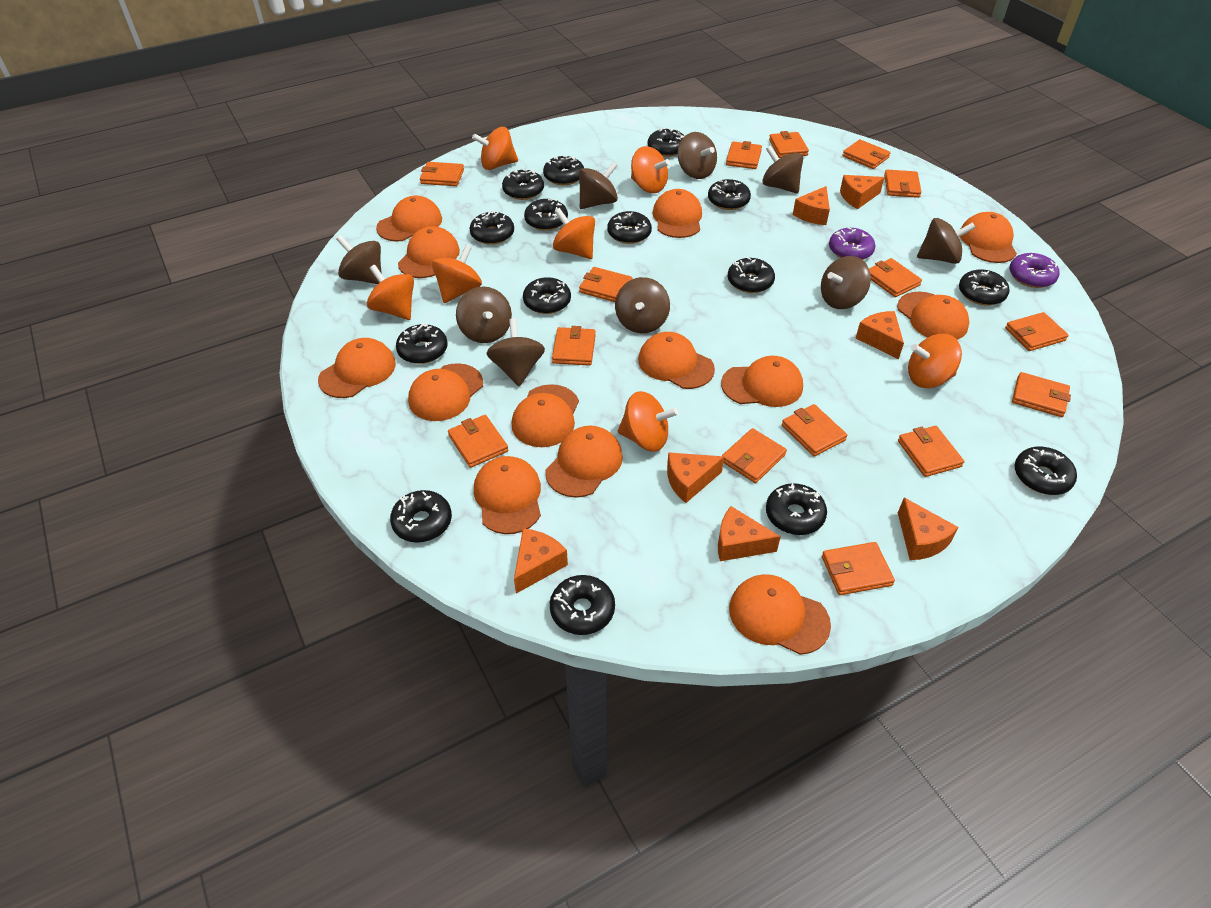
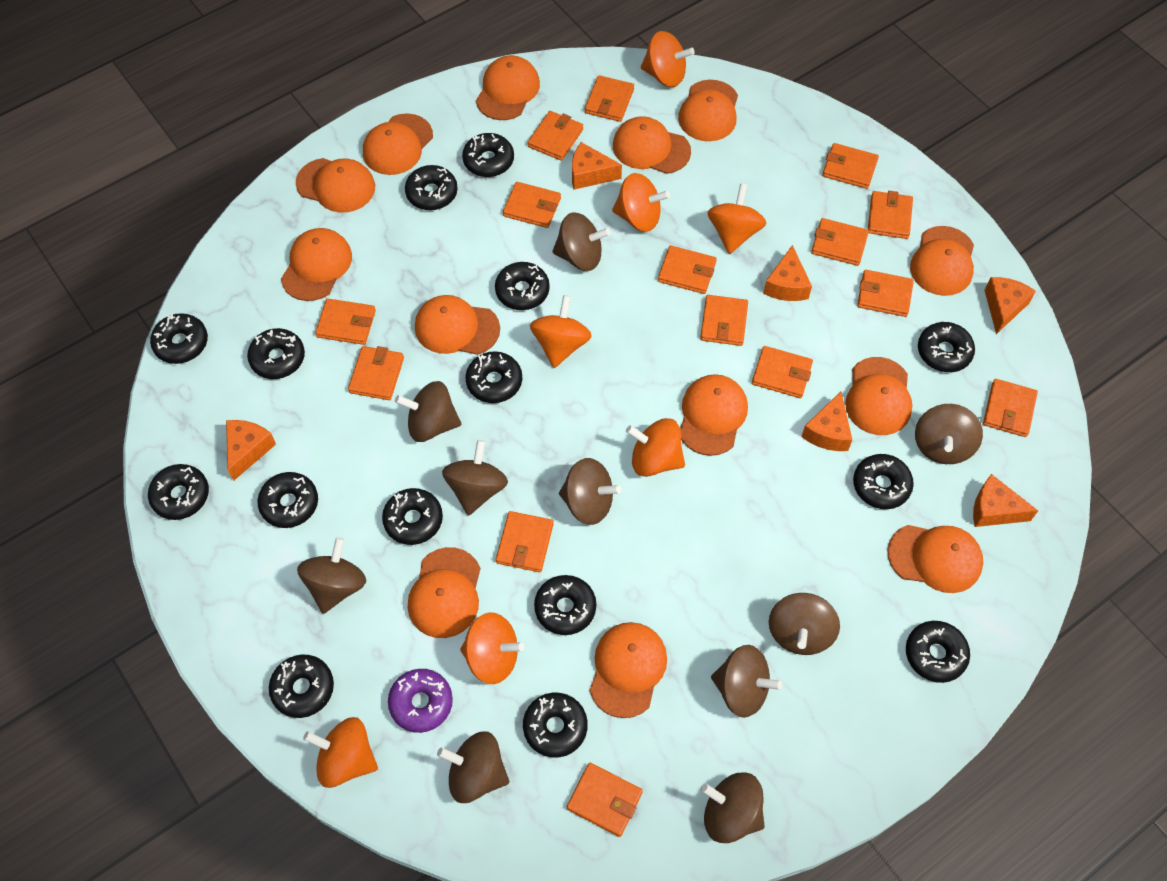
brown spinning top: 9 -> 10
orange cheese: 7 -> 6
purple donut: 2 -> 1

